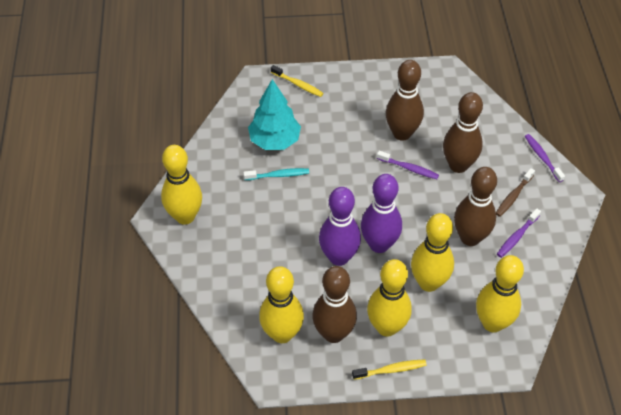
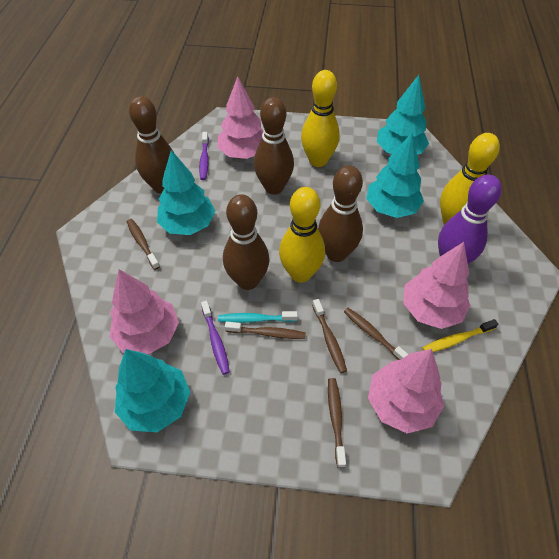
brown toothbrush: 1 -> 5
pink tree: 0 -> 4
purple bowling pin: 2 -> 1
purple toothbrush: 3 -> 2
turquoise tree: 1 -> 4
yellow bowling pin: 5 -> 3
yellow toothbrush: 2 -> 1

